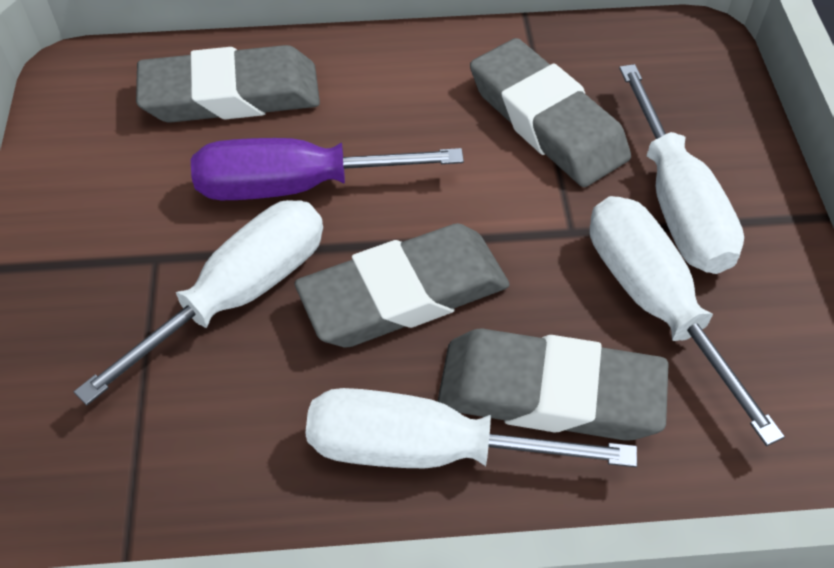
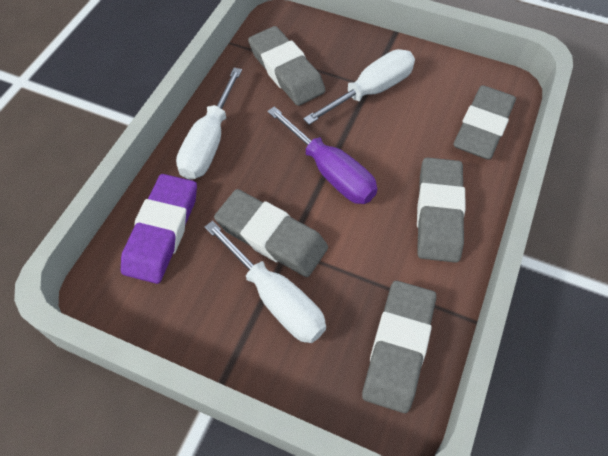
grey eraser: 4 -> 5
purple eraser: 0 -> 1
white screwdriver: 4 -> 3

